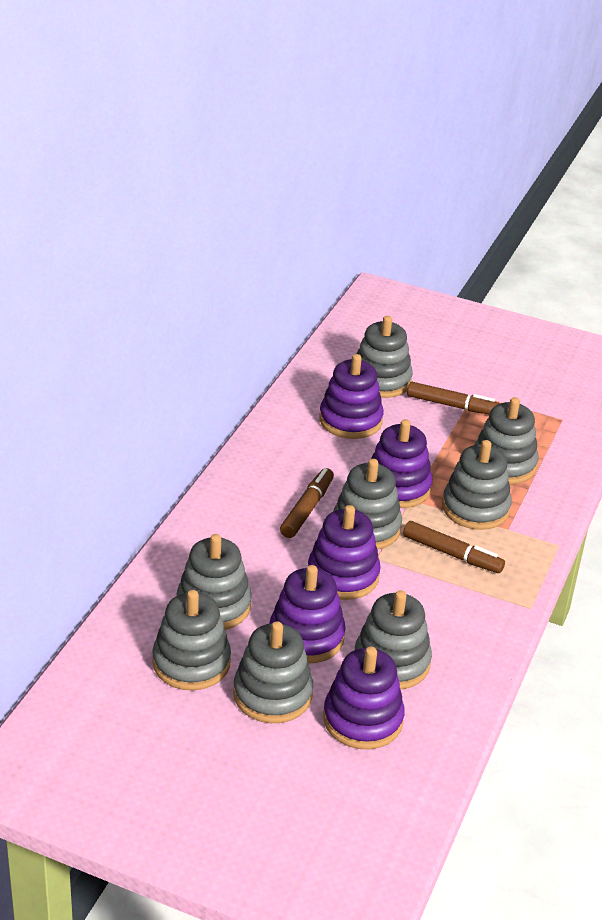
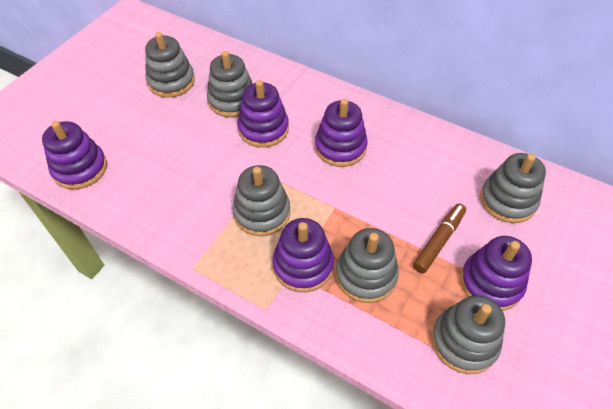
brown marker: 3 -> 1
grey stacking toy: 8 -> 6

